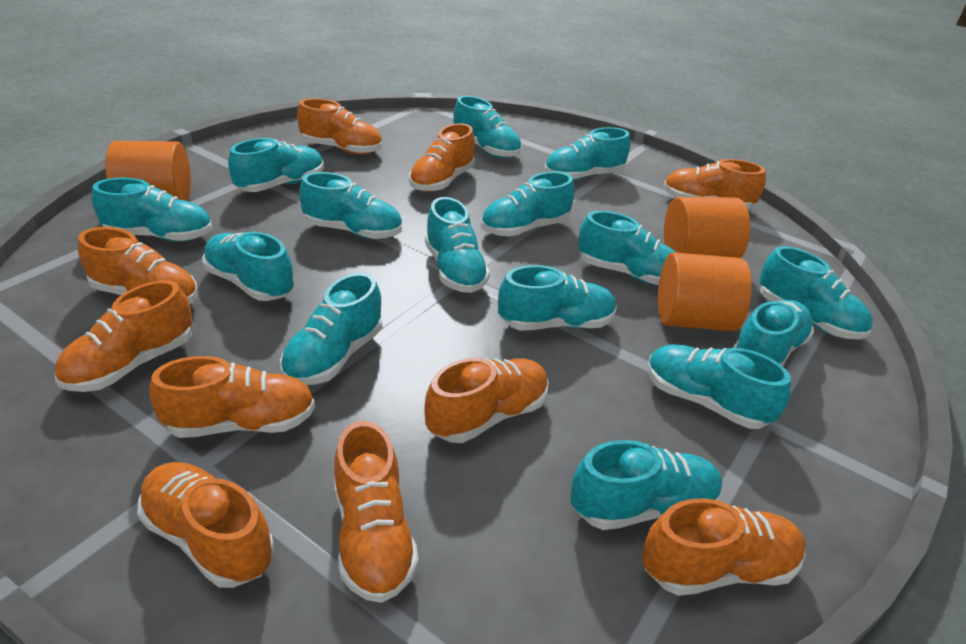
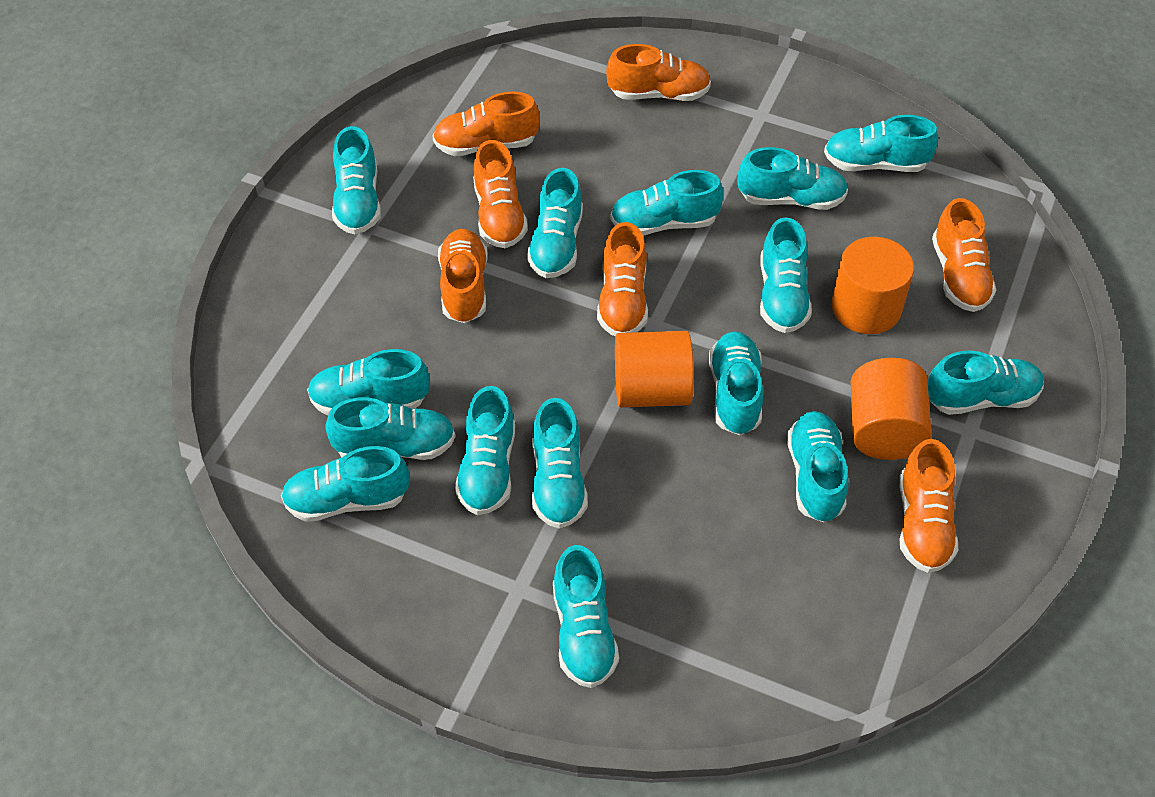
orange shoe: 10 -> 7

